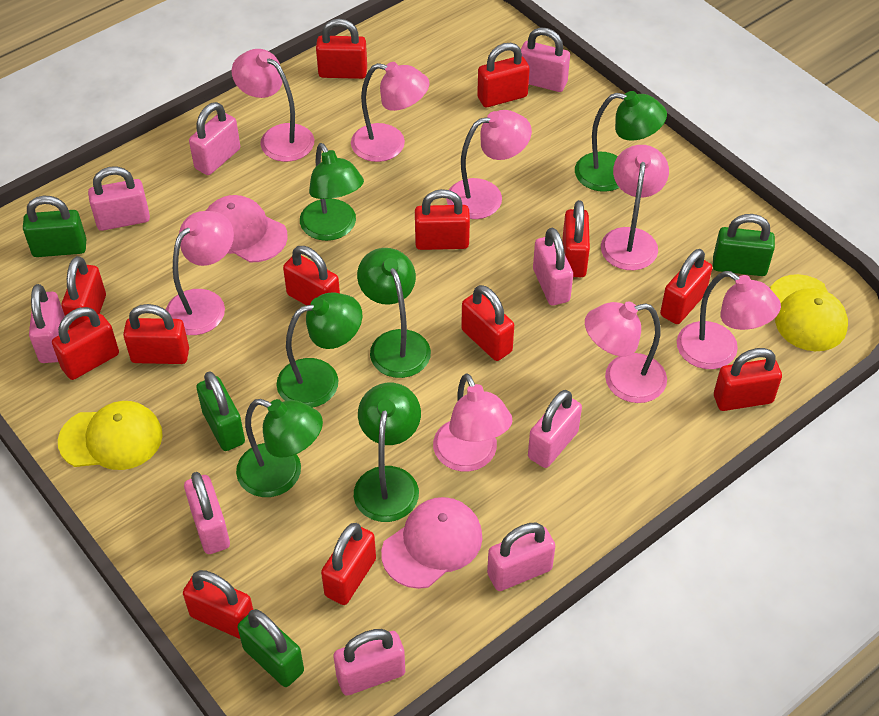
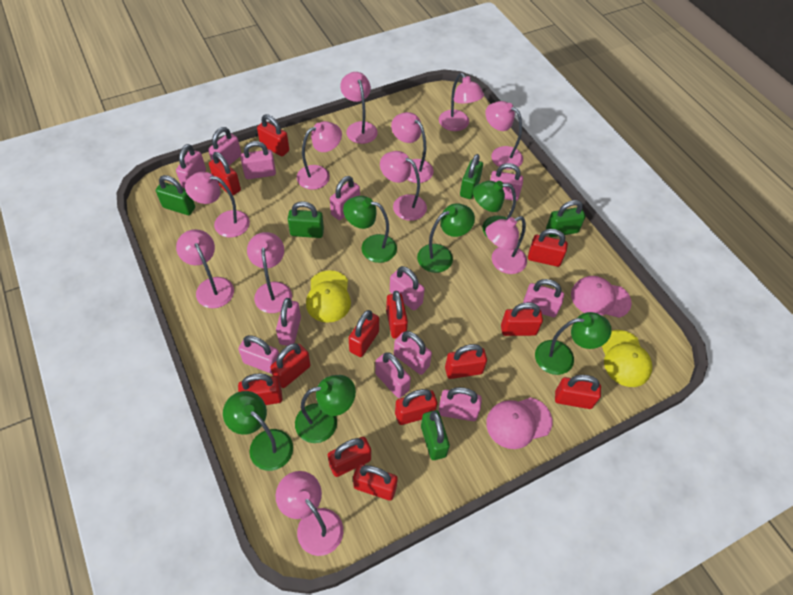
green padlock: 4 -> 5
pink lamp: 8 -> 11
pink padlock: 9 -> 12

